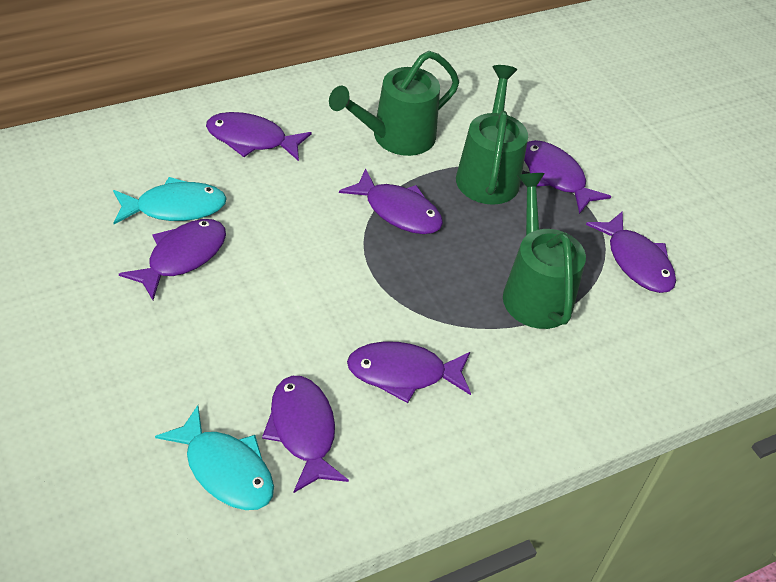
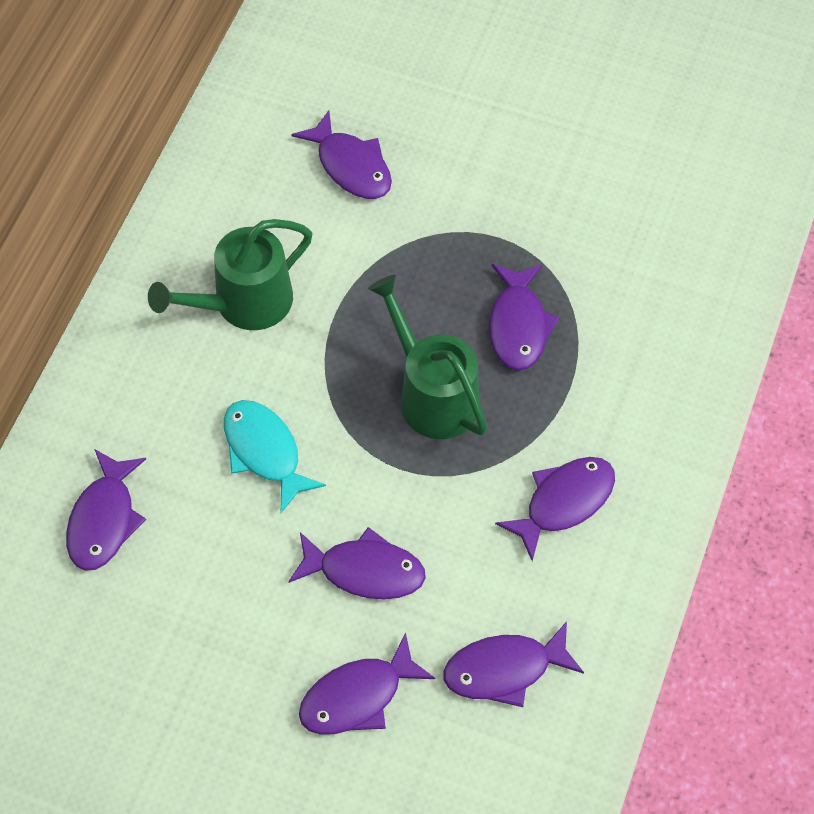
green watering can: 3 -> 2
turquoise fish: 2 -> 1

